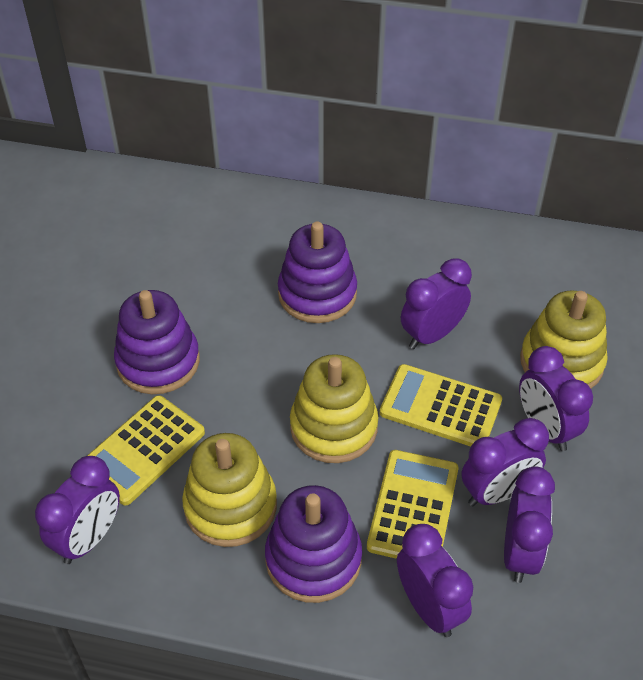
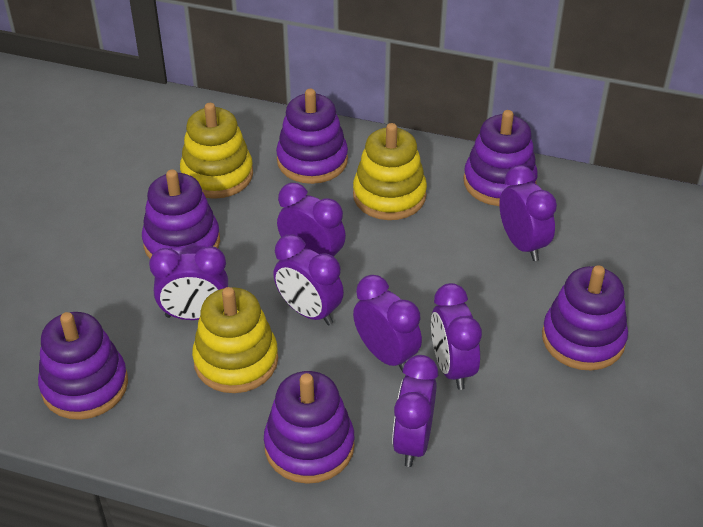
purple clock: 6 -> 7
purple stacking toy: 3 -> 6
yellow calculator: 3 -> 0

